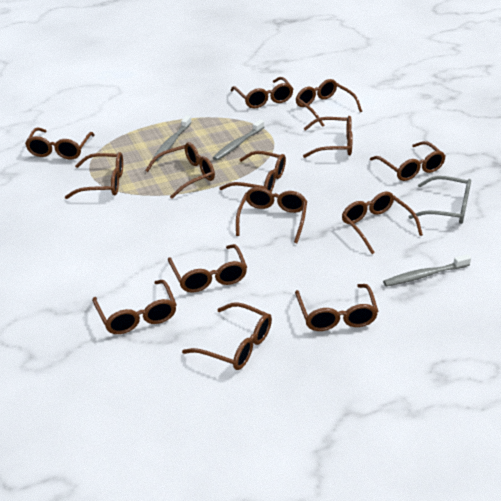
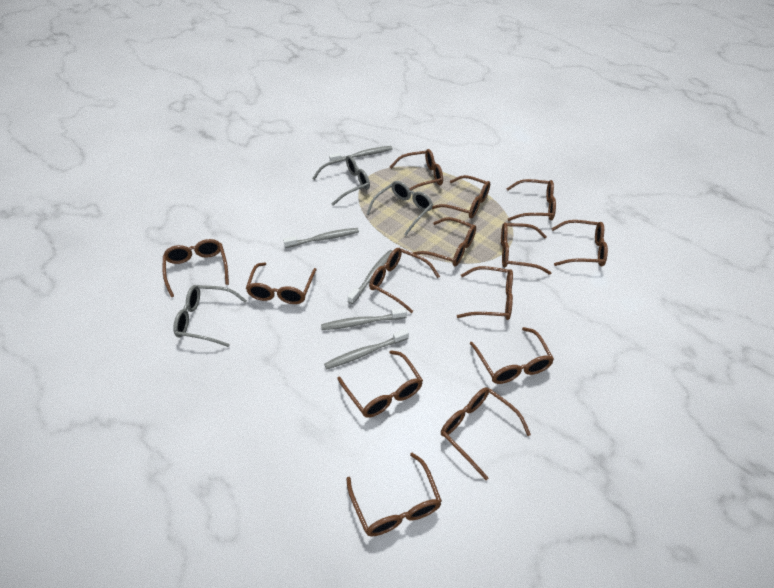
grey glasses: 1 -> 3
grey toothbrush: 3 -> 5

